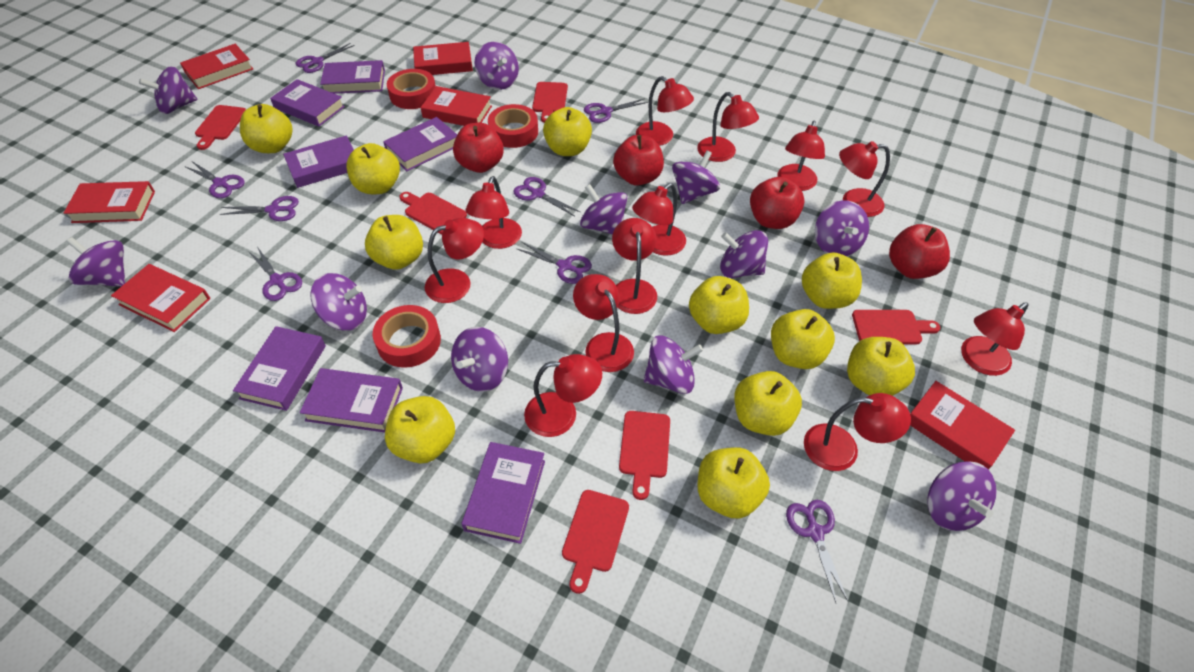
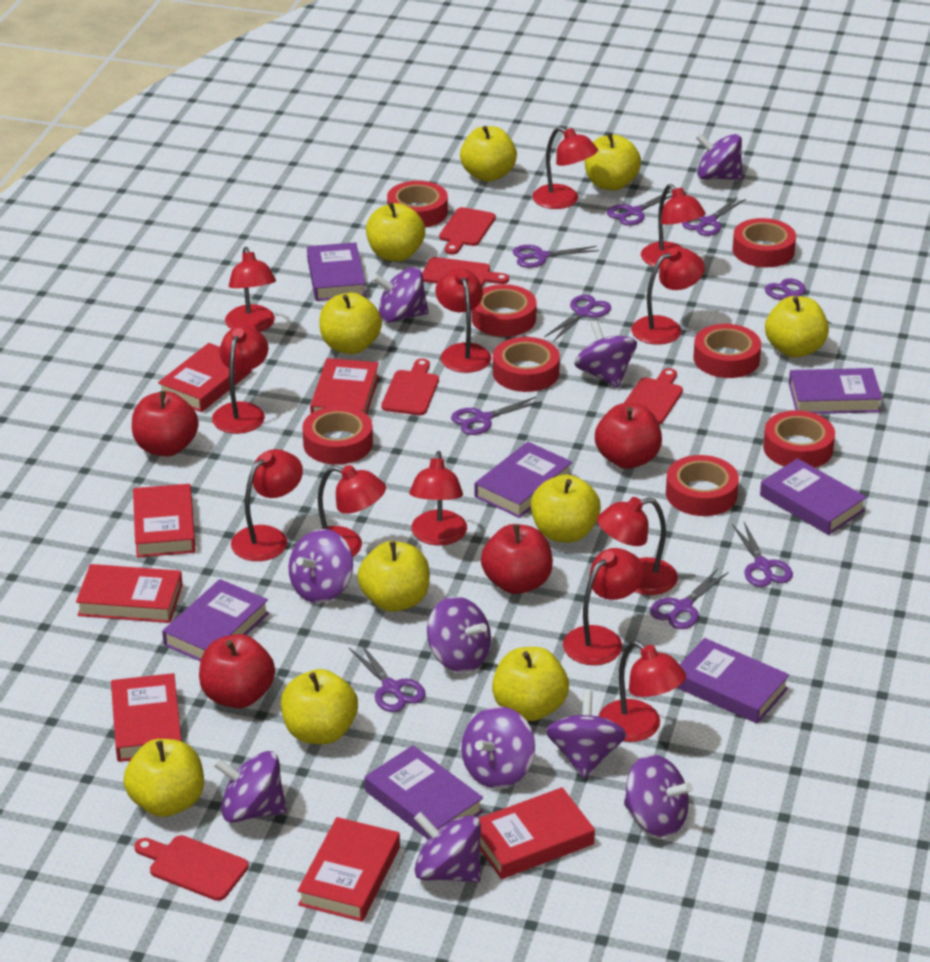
purple scissors: 8 -> 9
purple spinning top: 11 -> 10
red book: 6 -> 7
red cutting board: 6 -> 5
red tape: 3 -> 8
yellow apple: 11 -> 10

